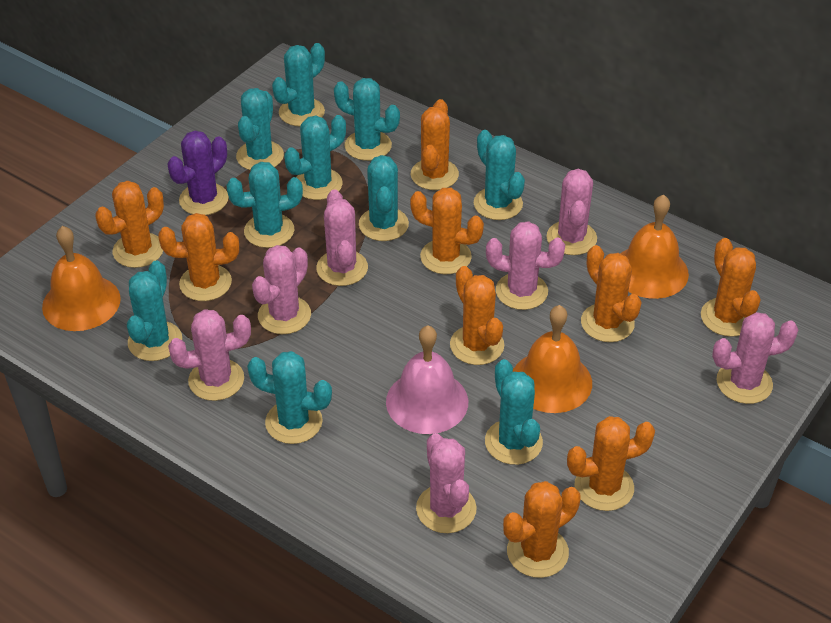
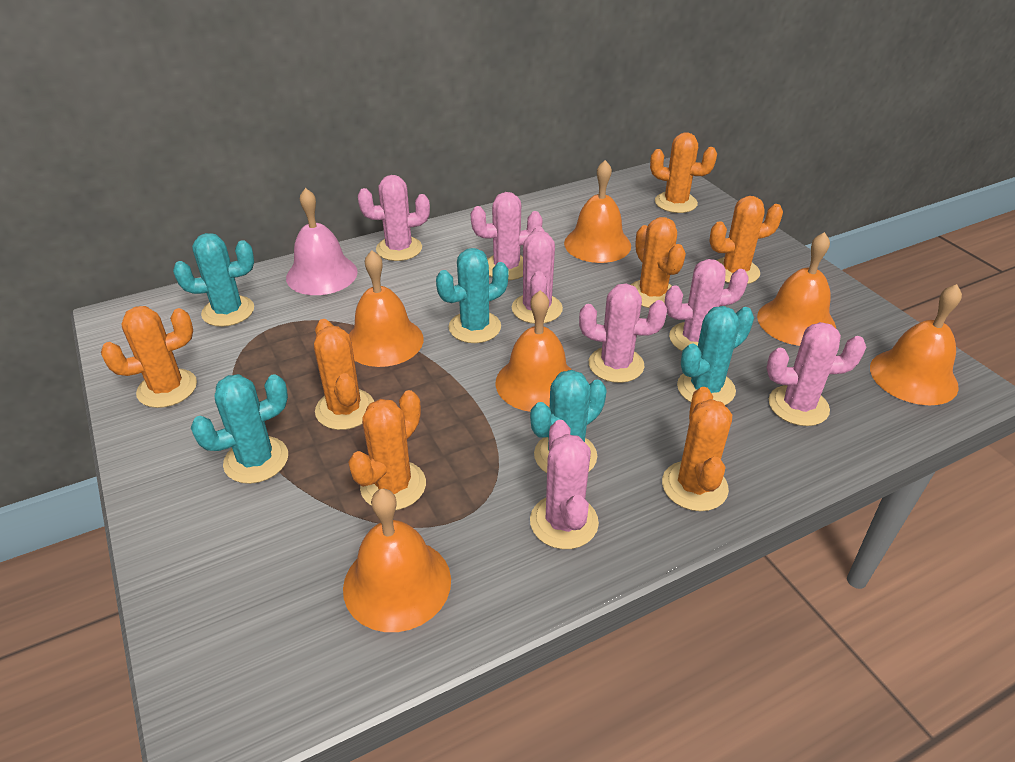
orange bell: 3 -> 6
orange cactus: 9 -> 7
purple cactus: 1 -> 0
turquoise cactus: 10 -> 5

